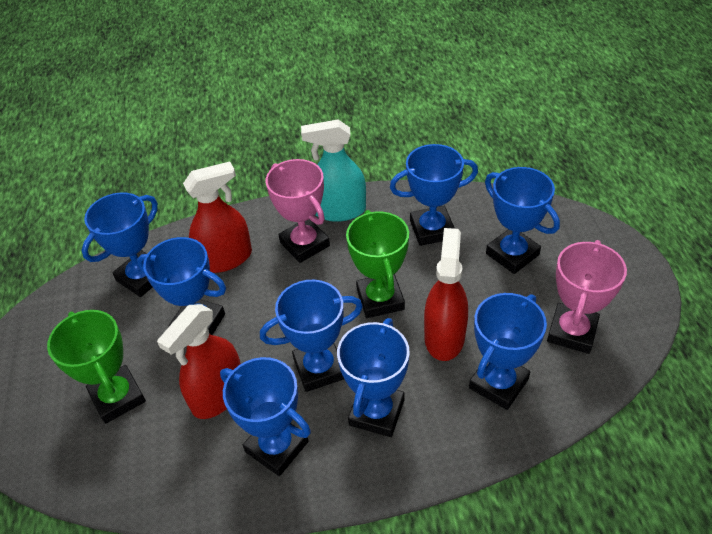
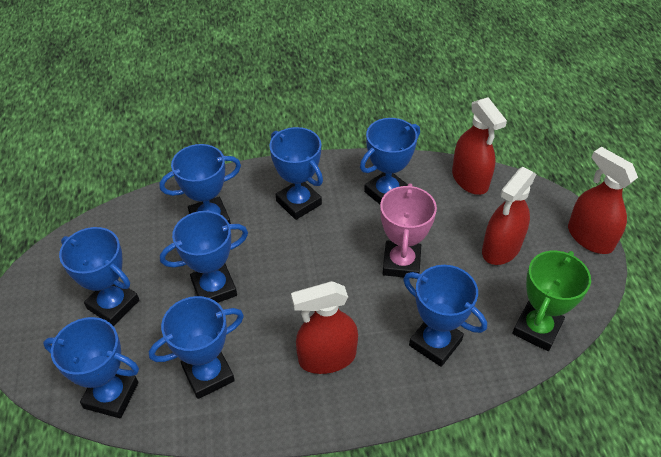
green trophy: 2 -> 1
pink trophy: 2 -> 1
red spray bottle: 3 -> 4
turquoise spray bottle: 1 -> 0

